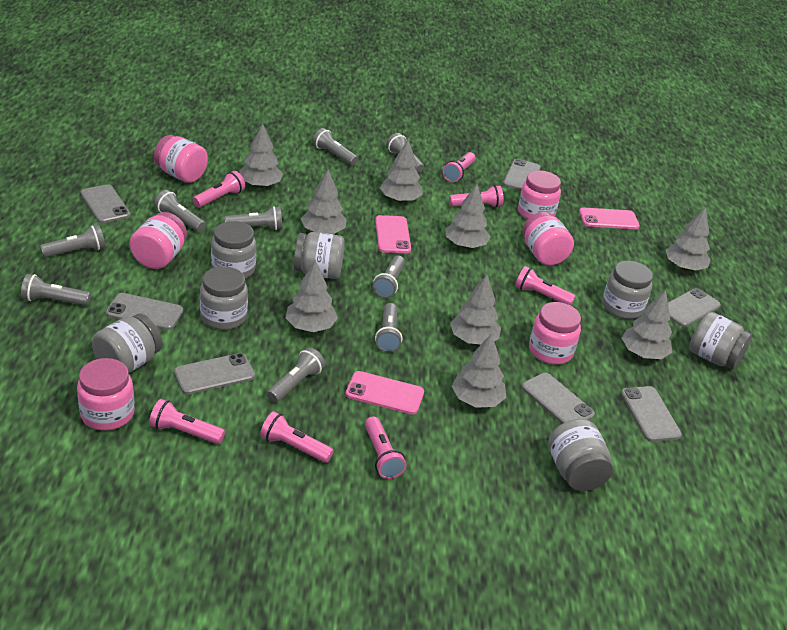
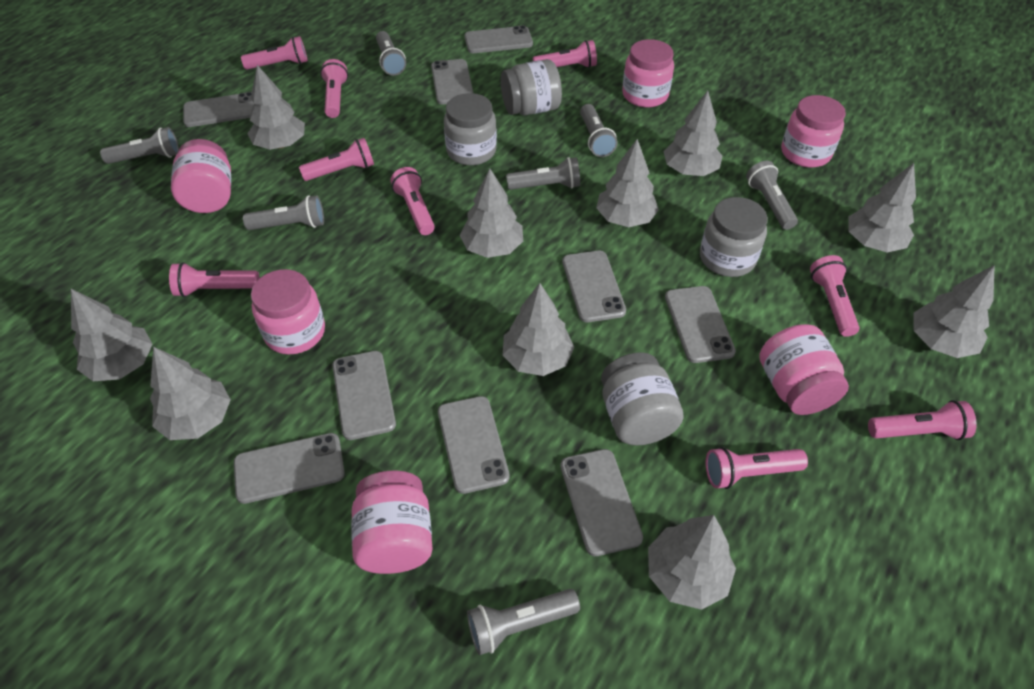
grey flashlight: 9 -> 7
grey jar: 7 -> 4
grey phone: 7 -> 9
grey tree: 9 -> 10
pink flashlight: 7 -> 9
pink phone: 3 -> 0

